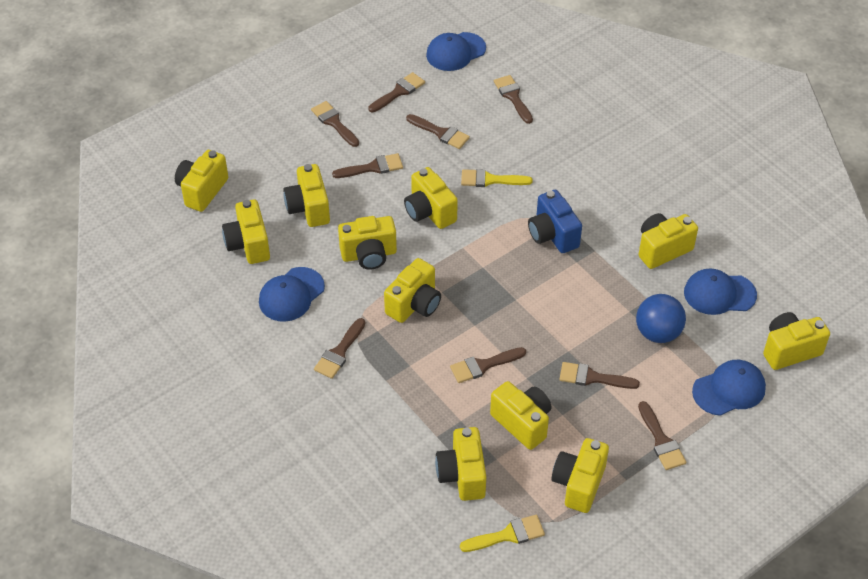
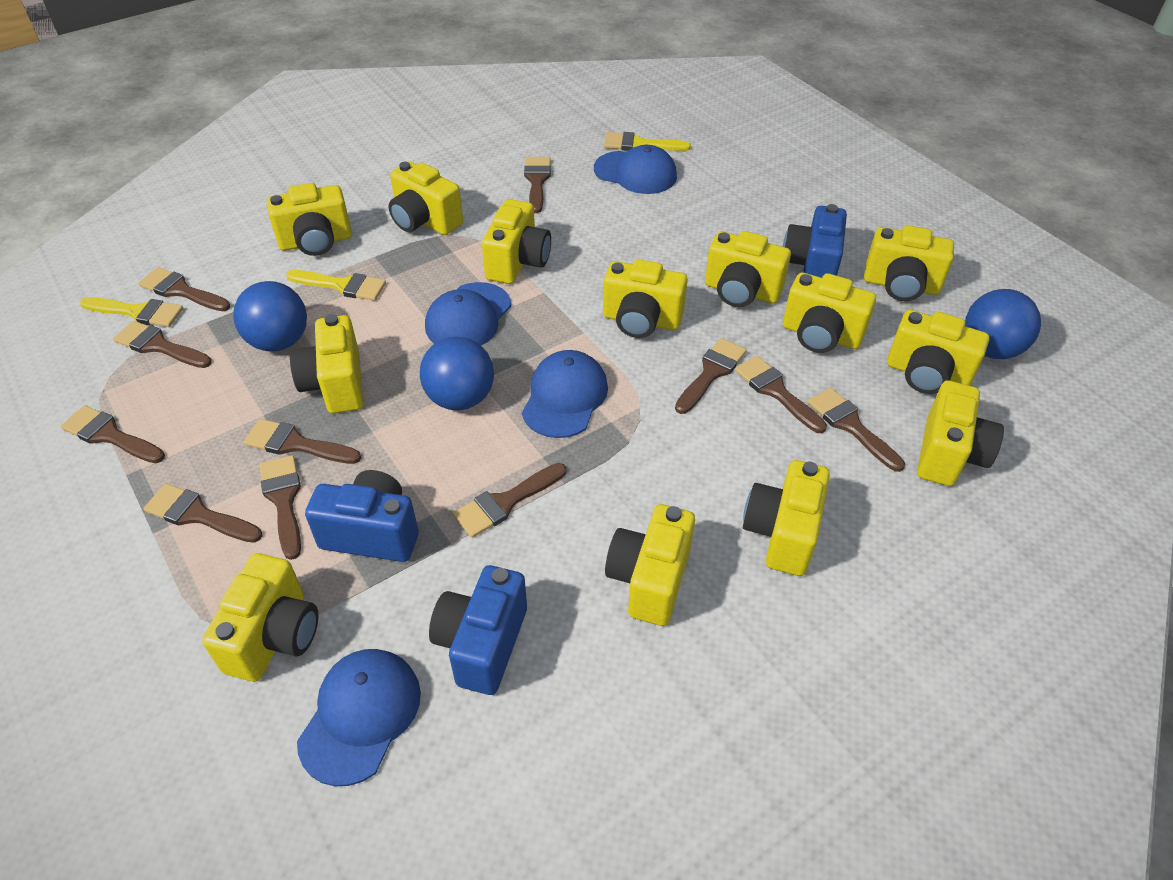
blue ball: 1 -> 3
blue camera: 1 -> 3
brown brush: 9 -> 11
yellow brush: 2 -> 3
yellow camera: 11 -> 13

